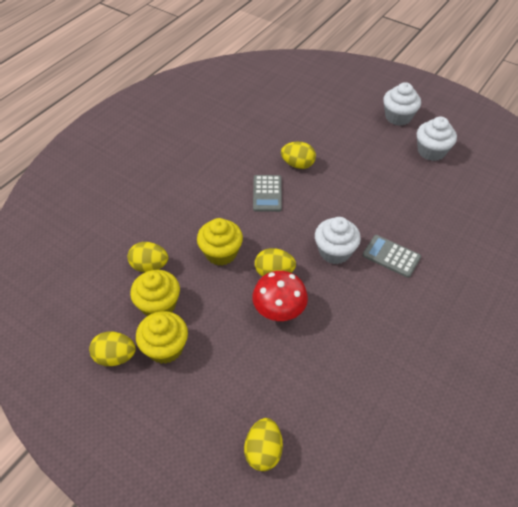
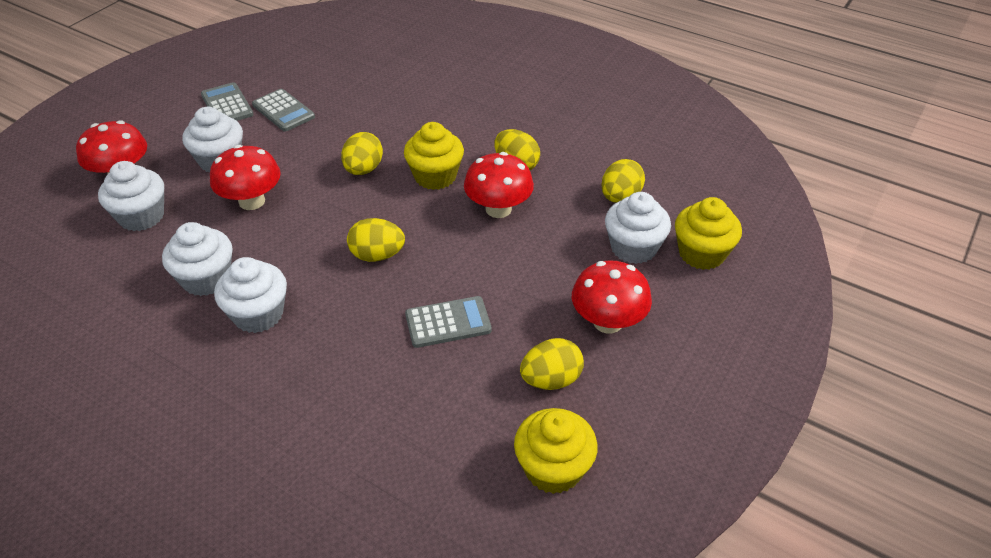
grey calculator: 2 -> 3
red mushroom: 1 -> 4
white cupcake: 3 -> 5

